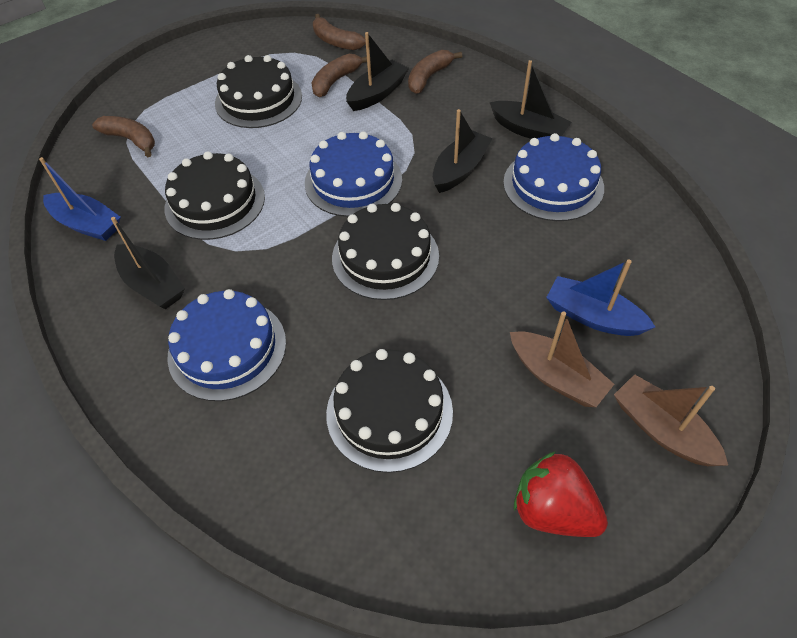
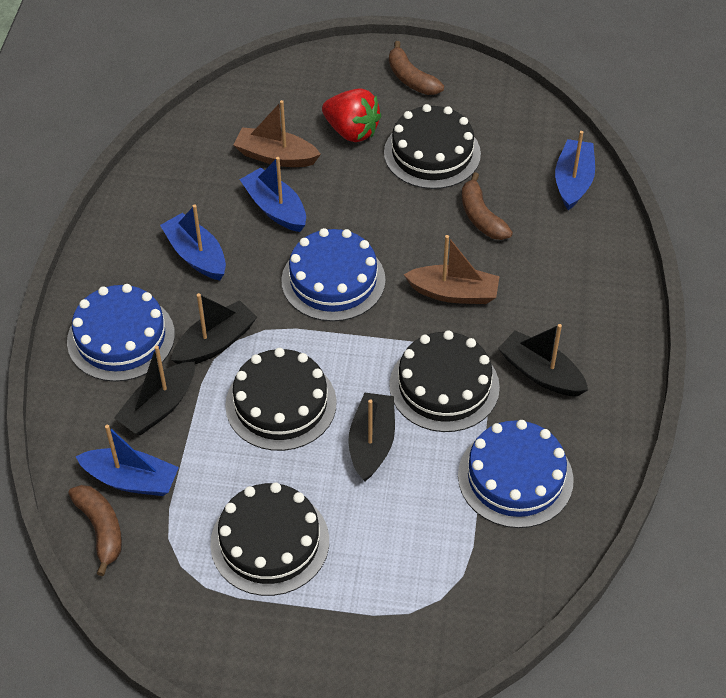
blue boat: 2 -> 4
brown banana: 4 -> 3

